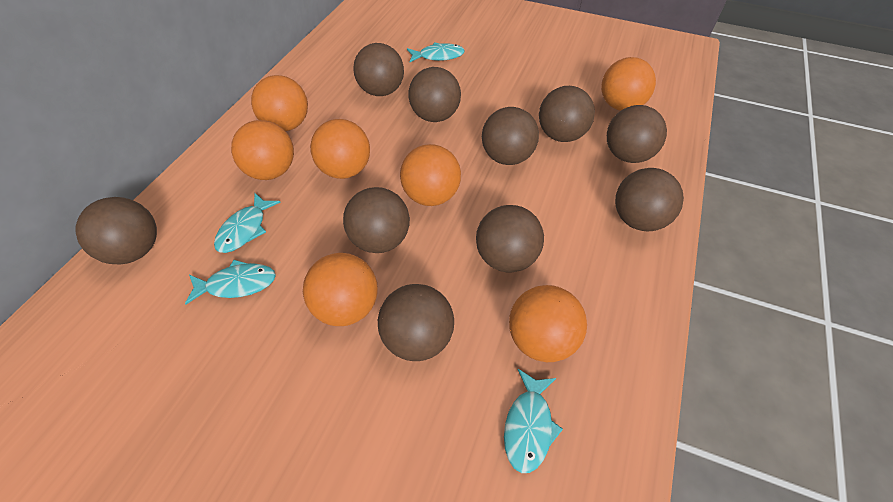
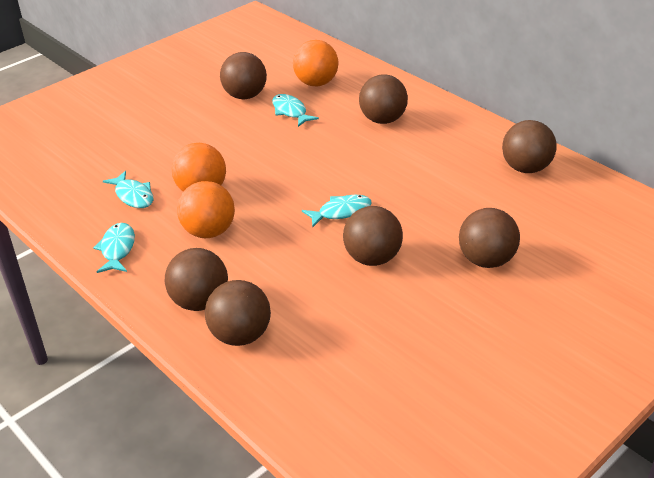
brown ball: 10 -> 7
orange ball: 7 -> 3

